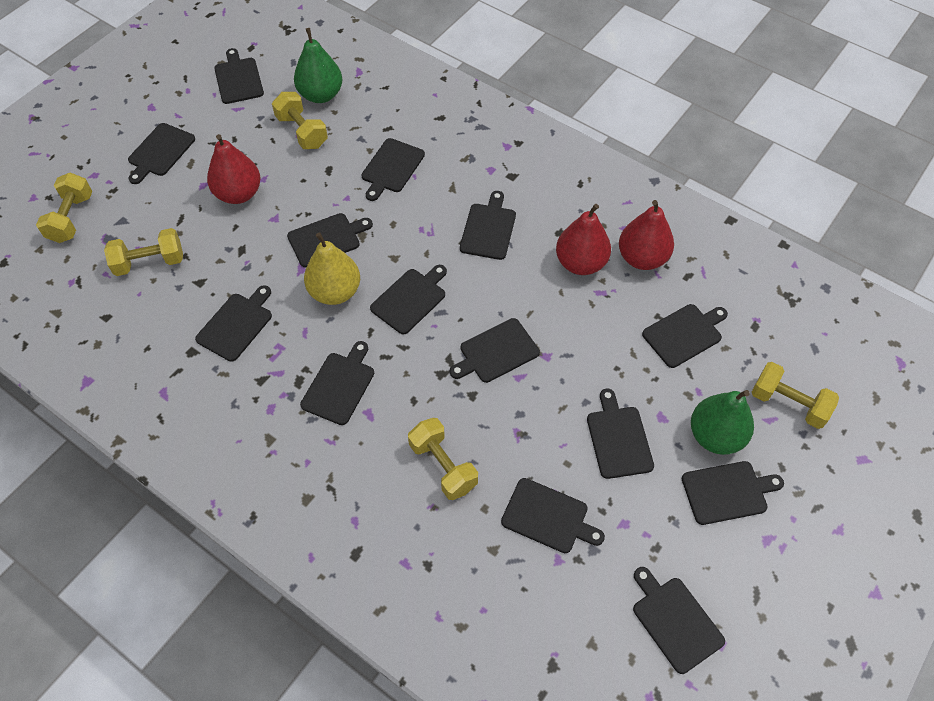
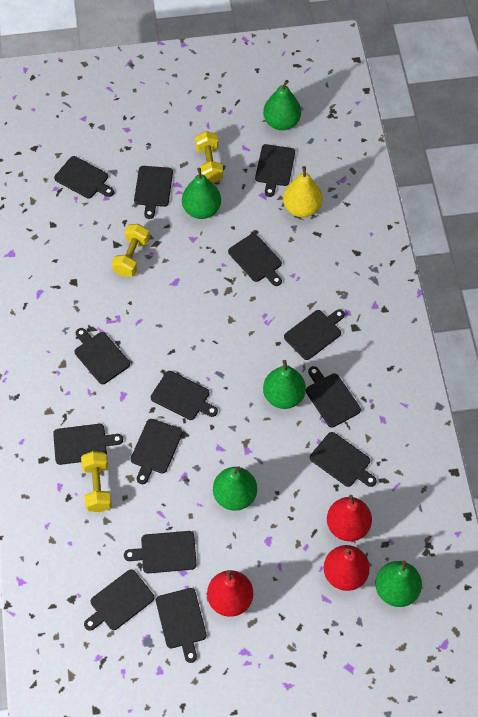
green pear: 2 -> 5
yellow dumbbell: 5 -> 3

